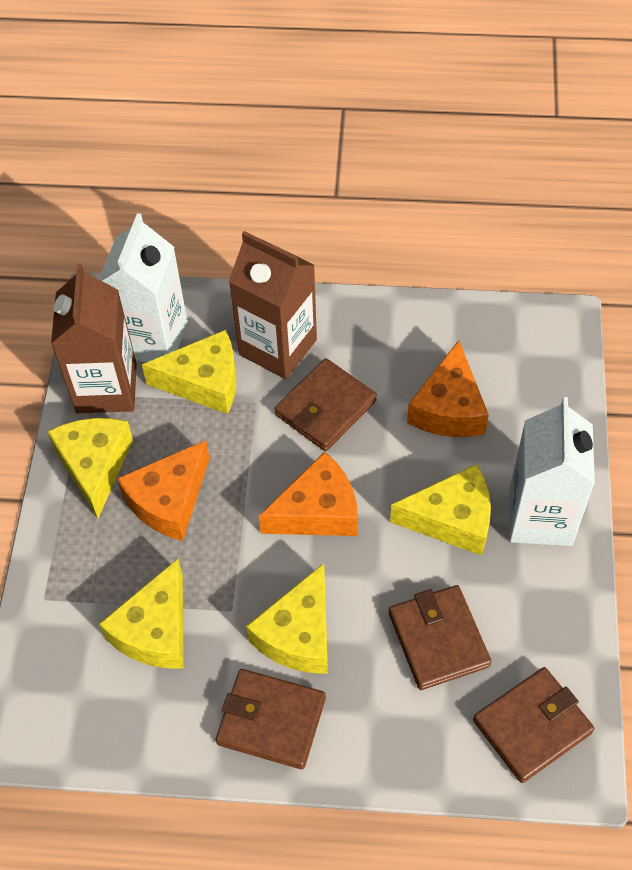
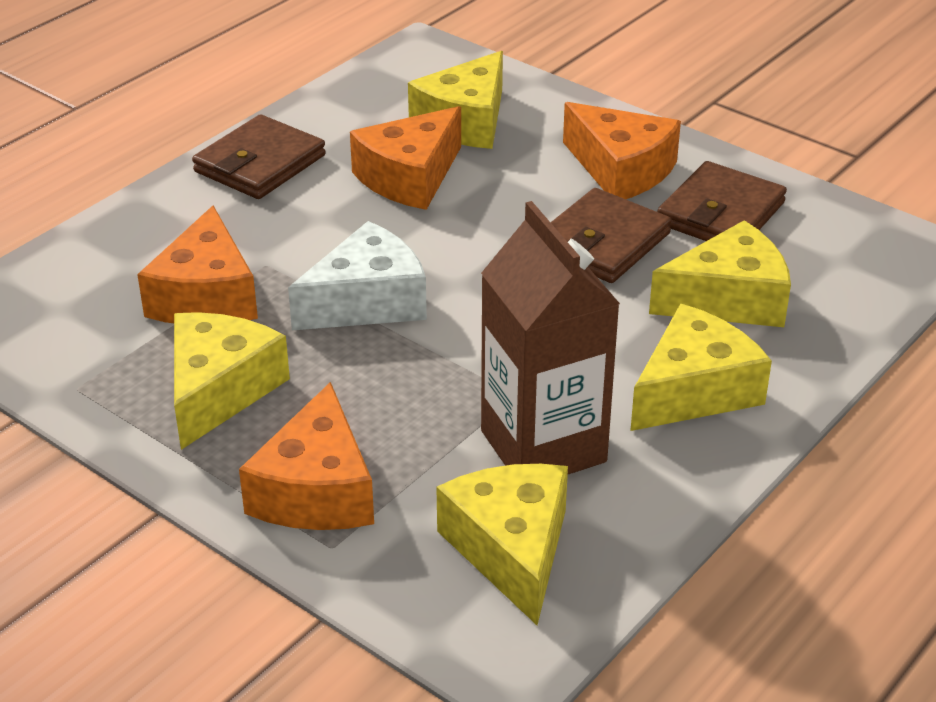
brown carton: 2 -> 1
brown wallet: 4 -> 3
orange cheese: 3 -> 4
white carton: 2 -> 0
white cheese: 0 -> 1

